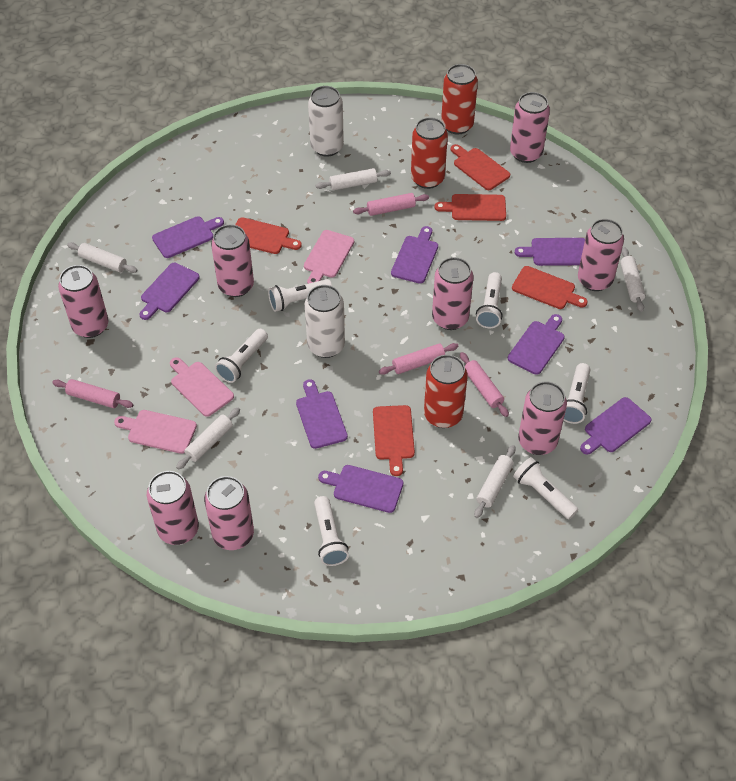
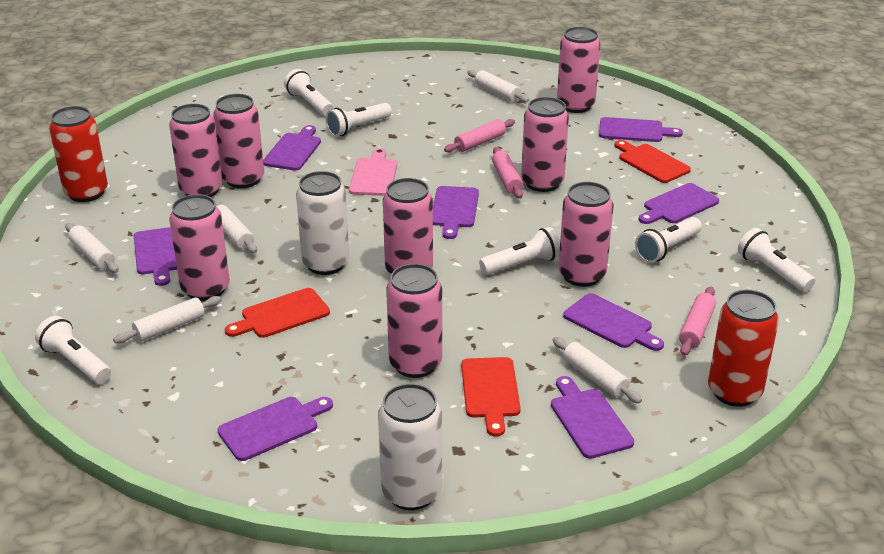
pink cutting board: 3 -> 1
pink rolling pin: 4 -> 3
red can: 3 -> 2
red cutting board: 5 -> 3

